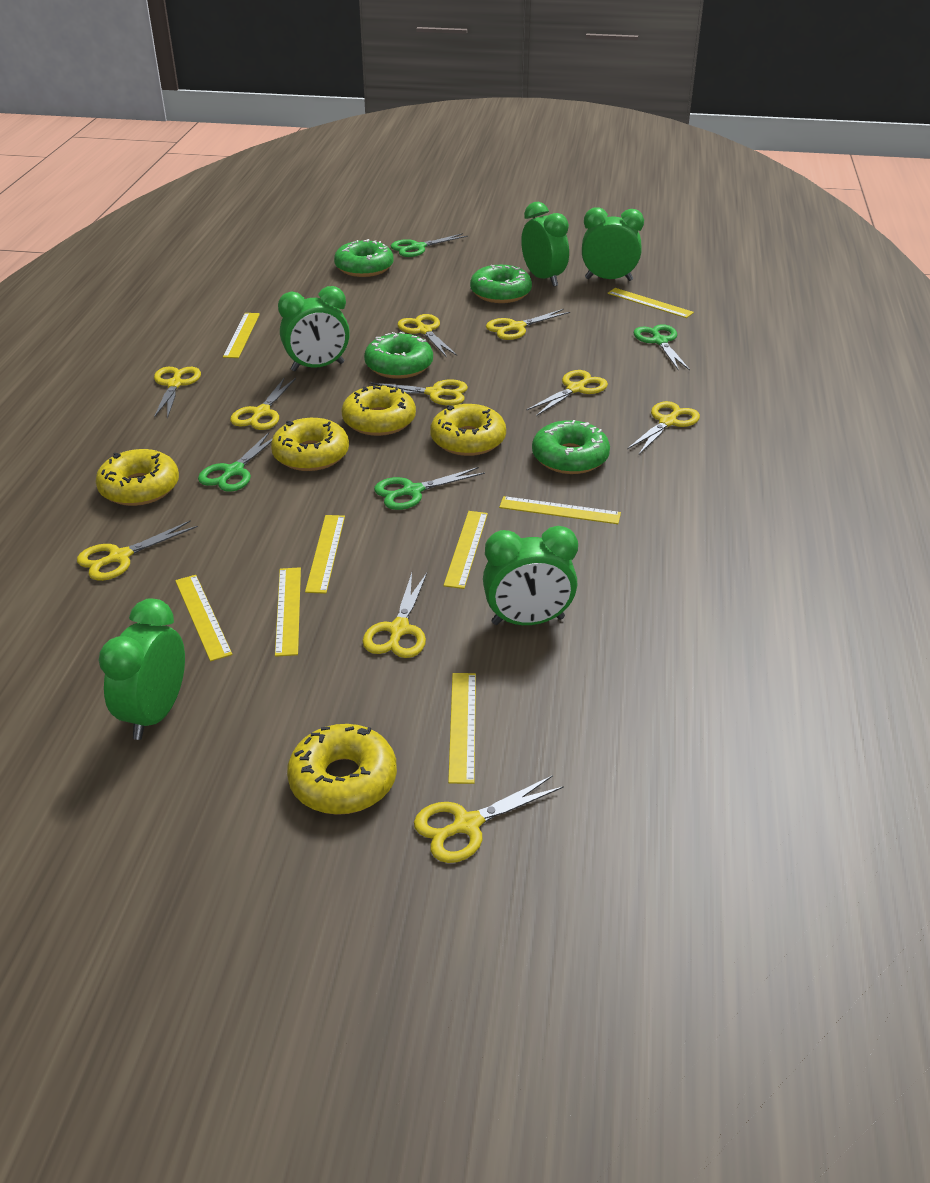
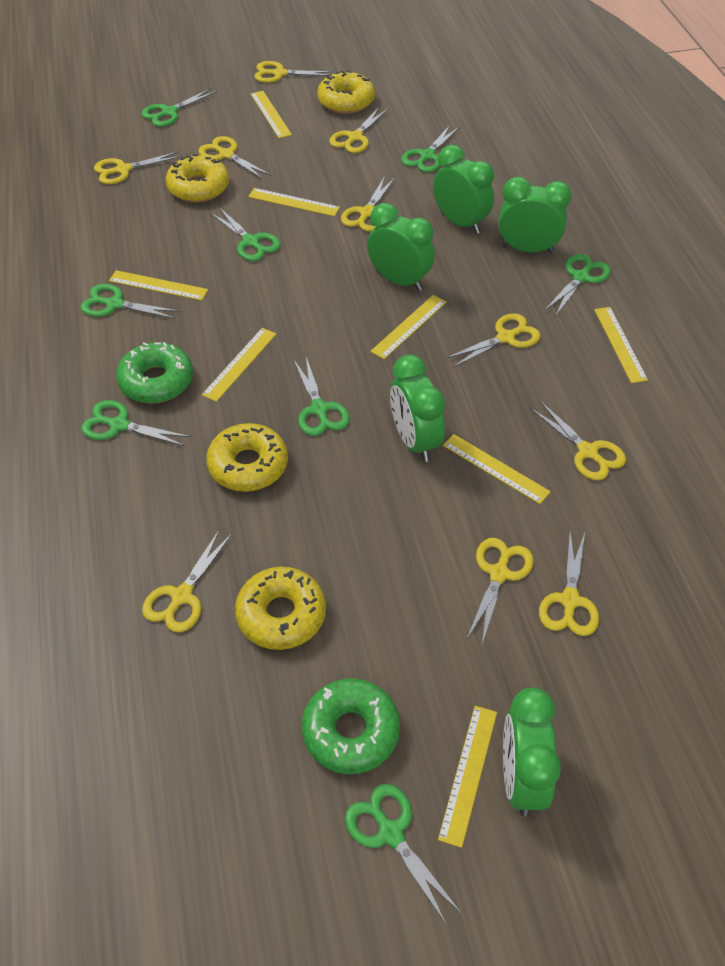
green donut: 4 -> 2
green scissors: 4 -> 8
yellow donut: 5 -> 4

